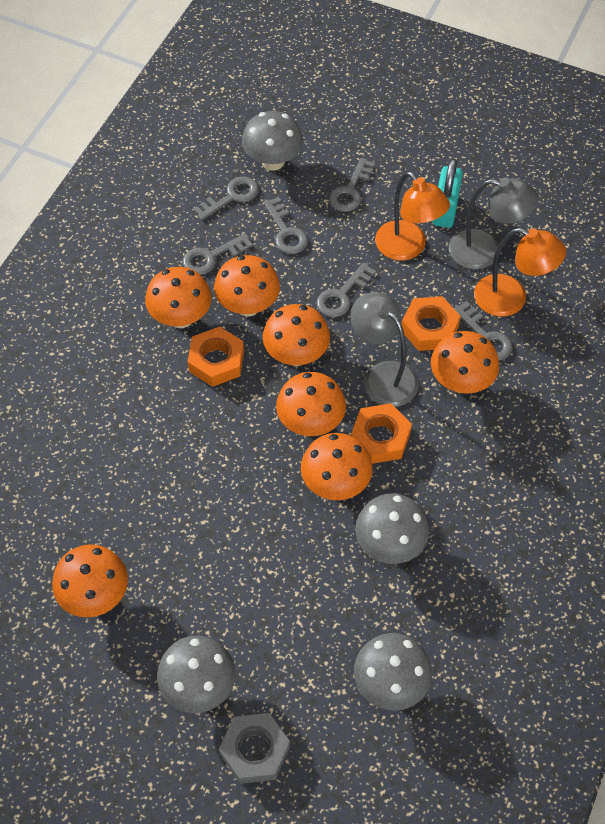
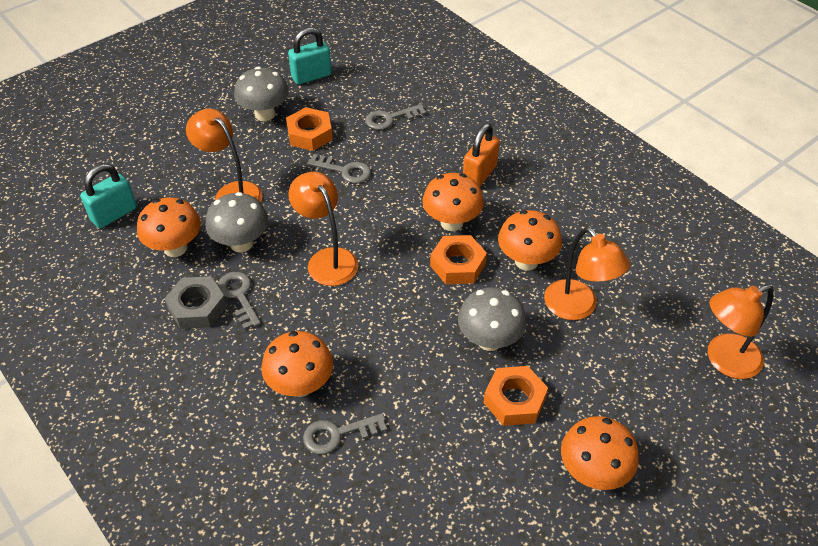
grey key: 6 -> 4
grey lamp: 2 -> 0
grey mushroom: 4 -> 3
orange lamp: 2 -> 4
orange mushroom: 7 -> 5
orange padlock: 0 -> 1
turquoise padlock: 1 -> 2

